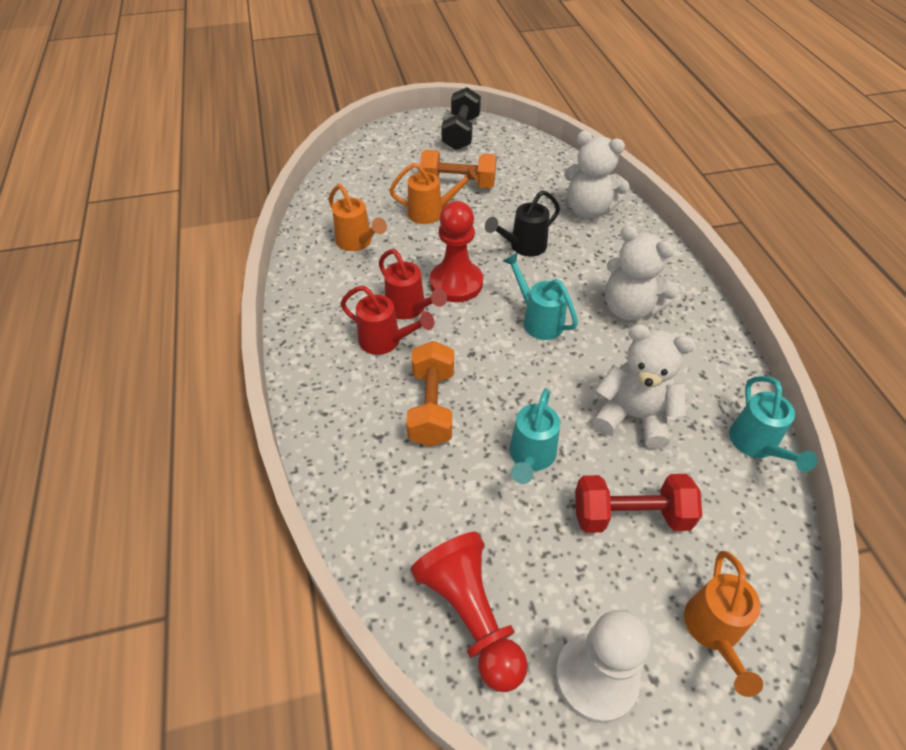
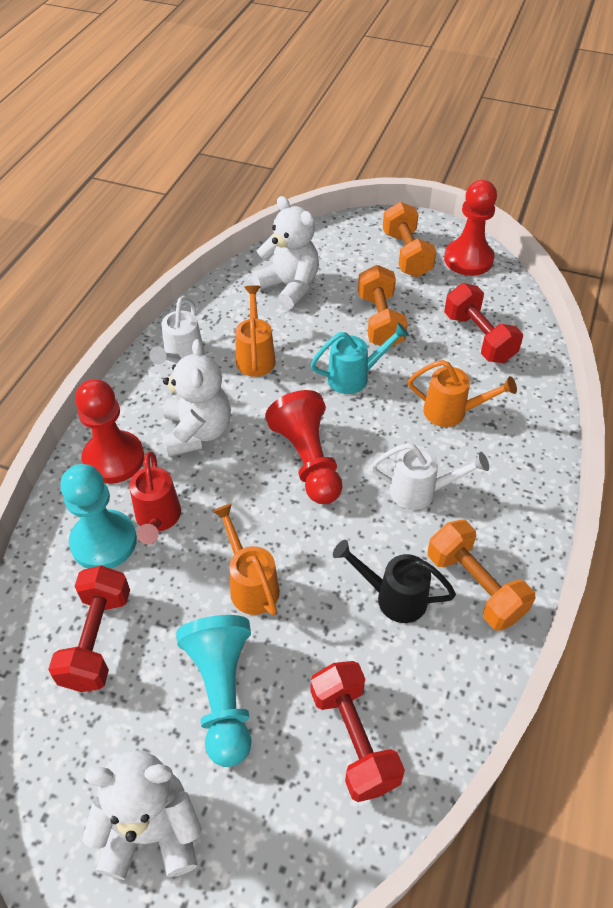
black dumbbell: 1 -> 0
orange dumbbell: 2 -> 3
red dumbbell: 1 -> 3
red pawn: 2 -> 3
red watering can: 2 -> 1
turquoise pawn: 0 -> 2
turquoise watering can: 3 -> 1
white pawn: 1 -> 0
white watering can: 0 -> 2

